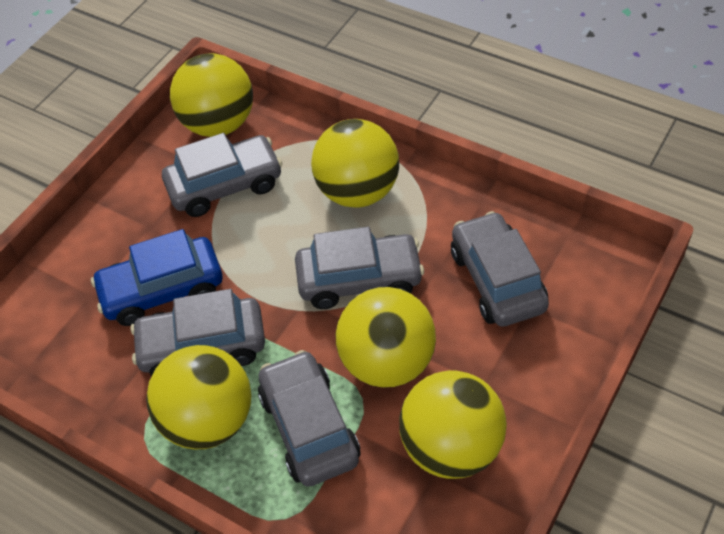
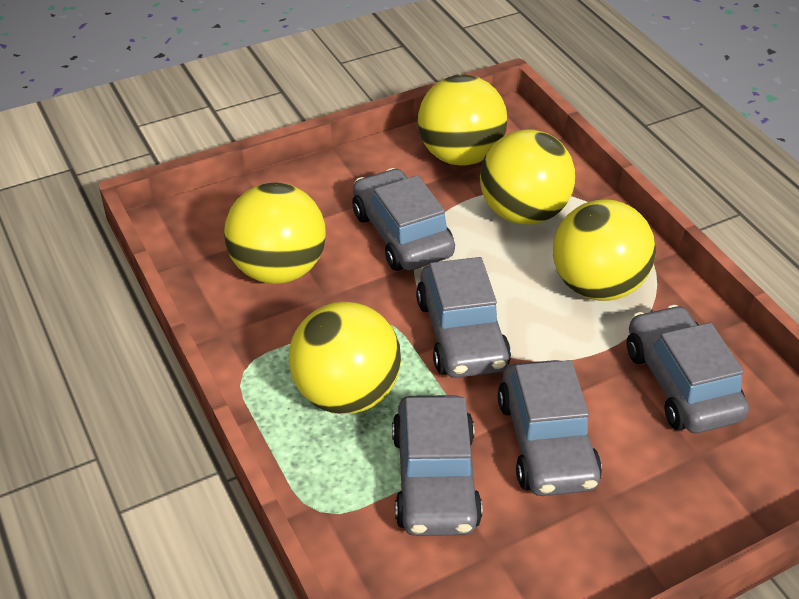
blue car: 1 -> 0

